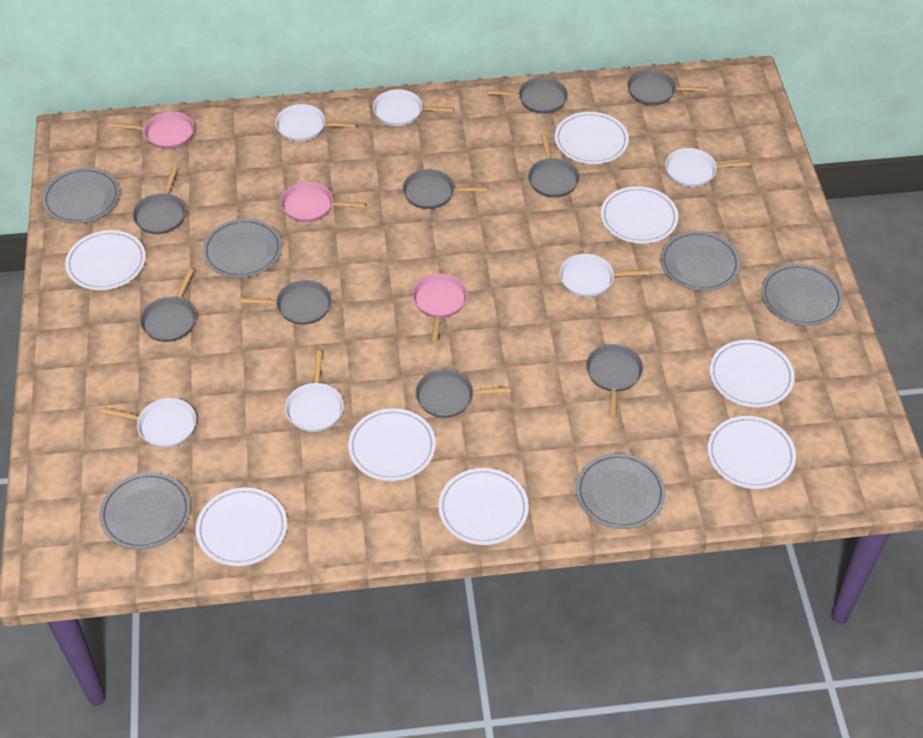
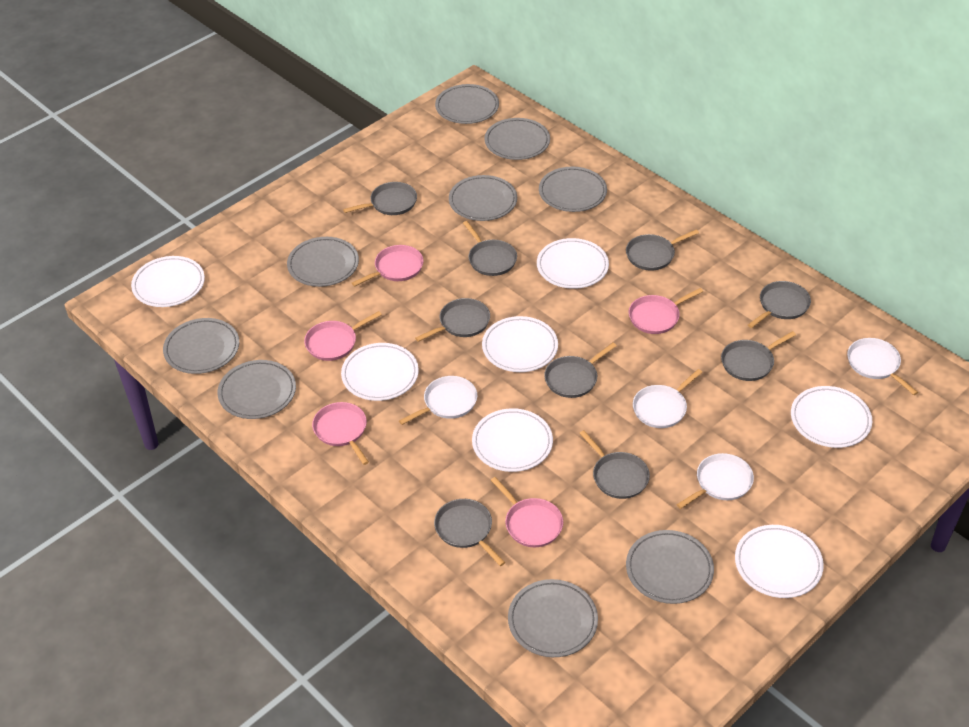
grey plate: 6 -> 9
pink pan: 3 -> 5
white pan: 6 -> 4
white plate: 8 -> 7

